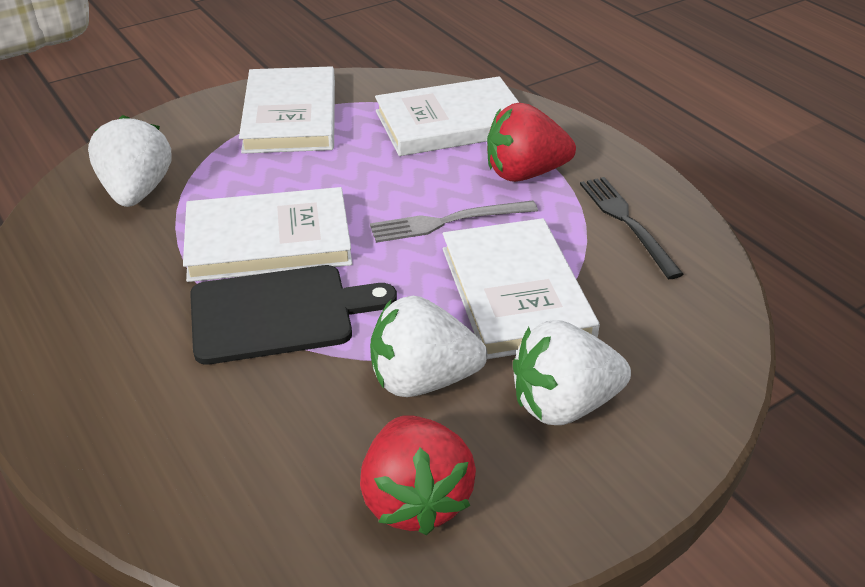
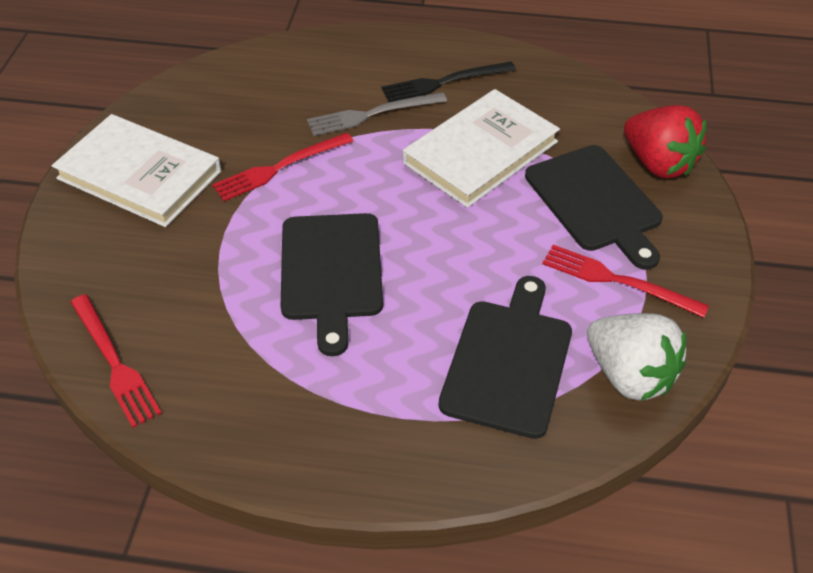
black cutting board: 1 -> 3
red fork: 0 -> 3
red strawberry: 2 -> 1
white book: 4 -> 2
white strawberry: 3 -> 1

